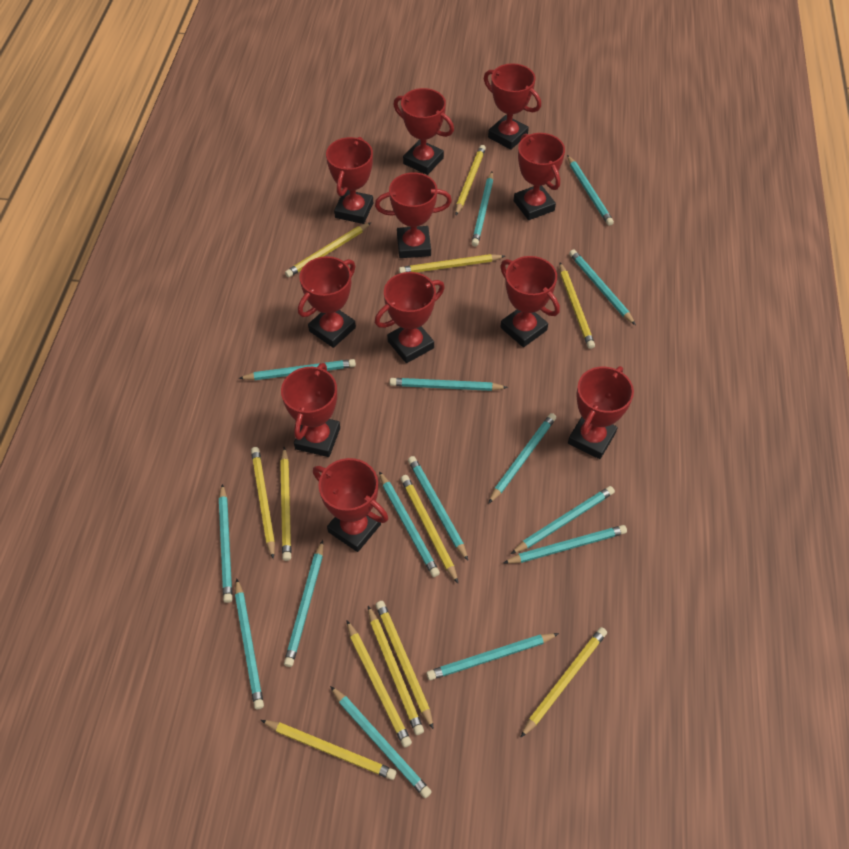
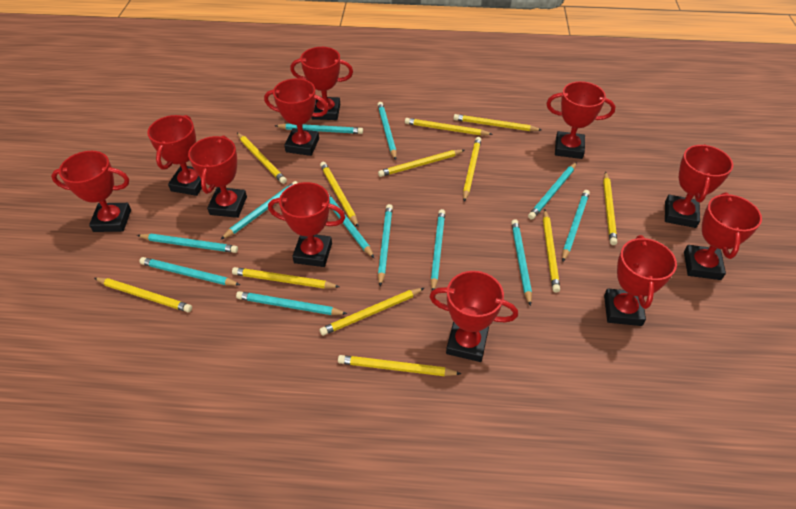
turquoise pencil: 15 -> 12

